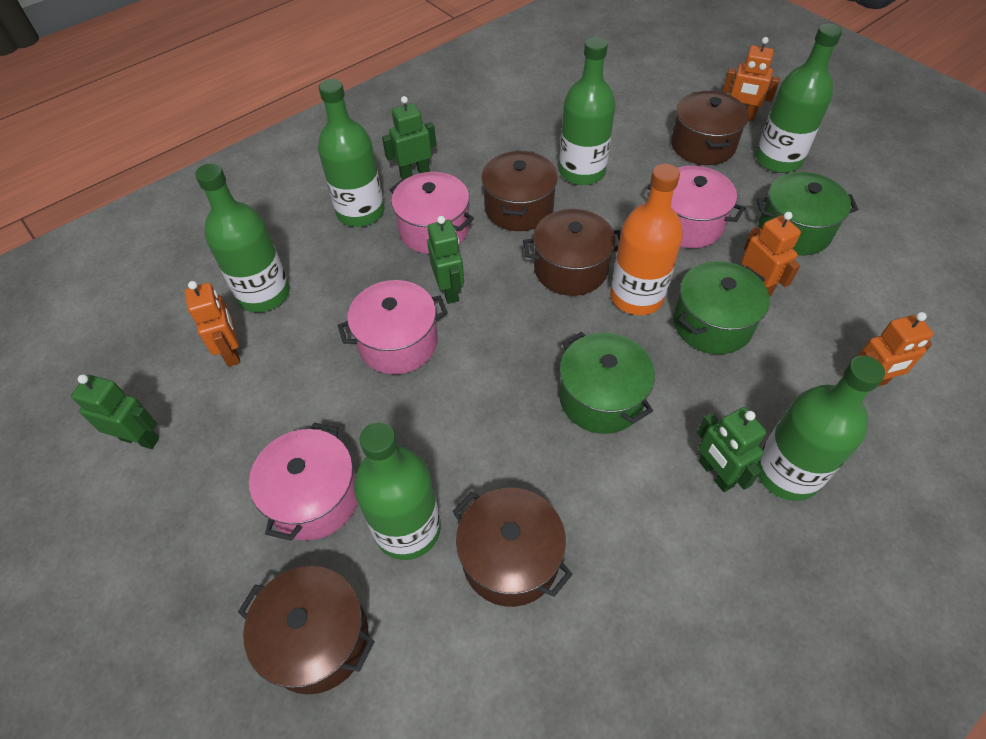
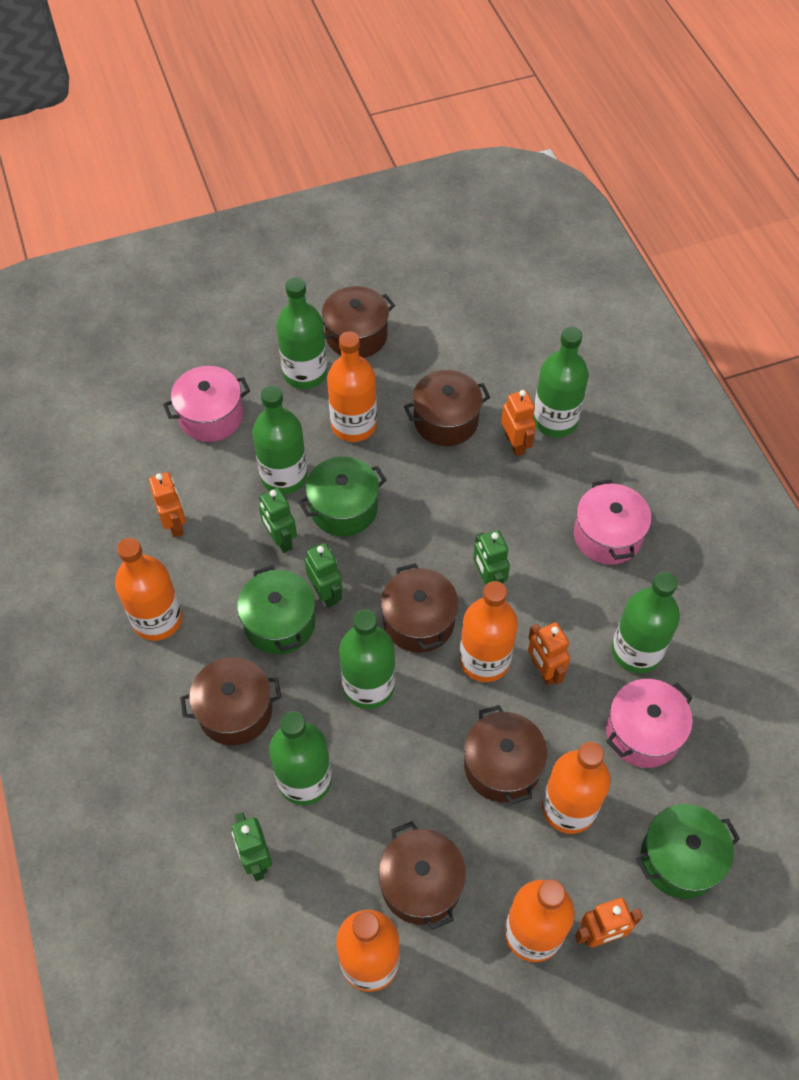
brown pot: 5 -> 6
orange bottle: 1 -> 6
pink pot: 4 -> 3

